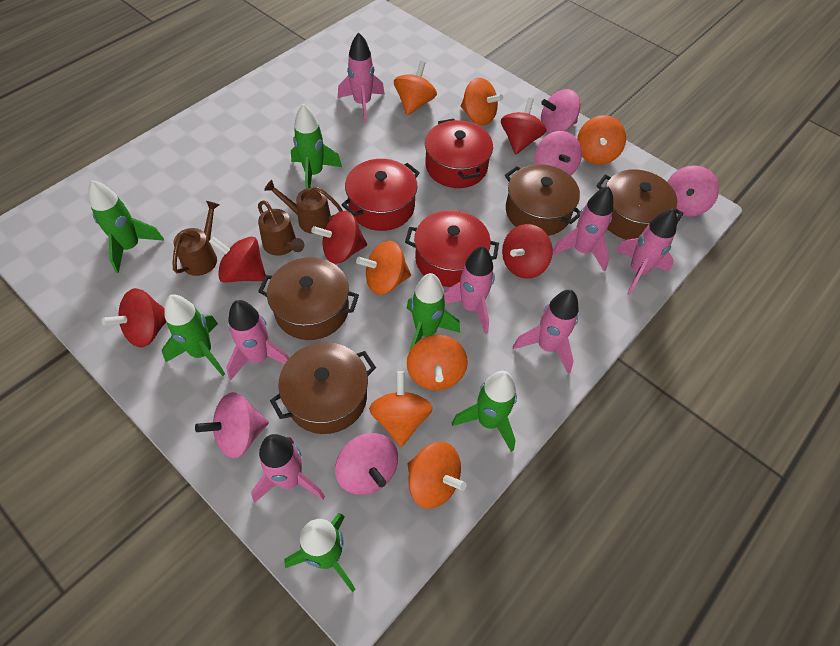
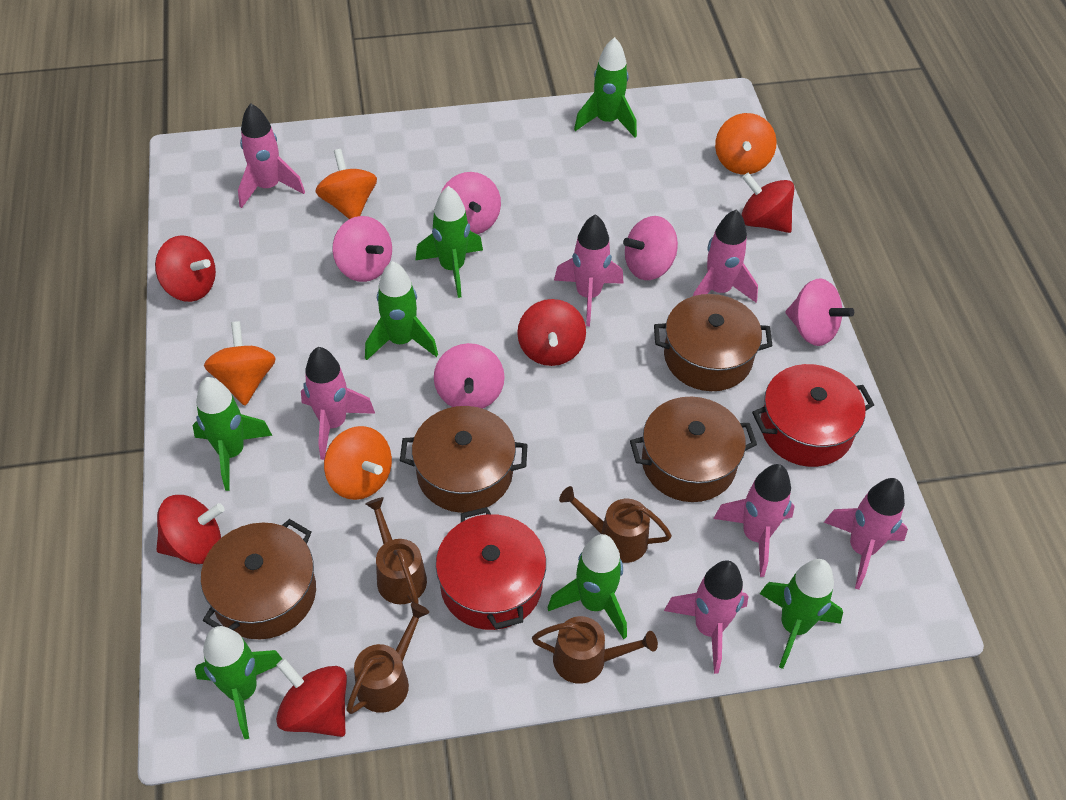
brown watering can: 3 -> 4
green rocket: 6 -> 7
orange spinning top: 7 -> 4
red pot: 3 -> 2

